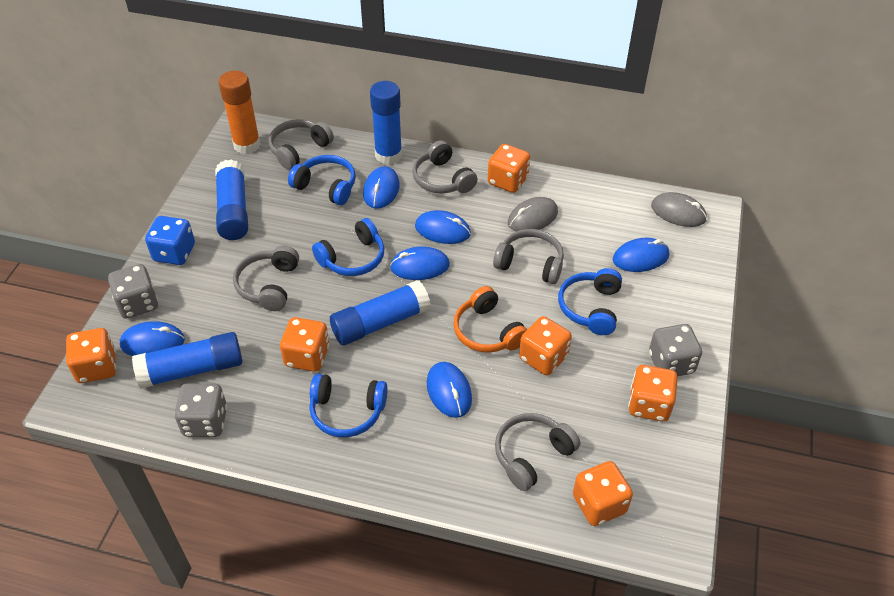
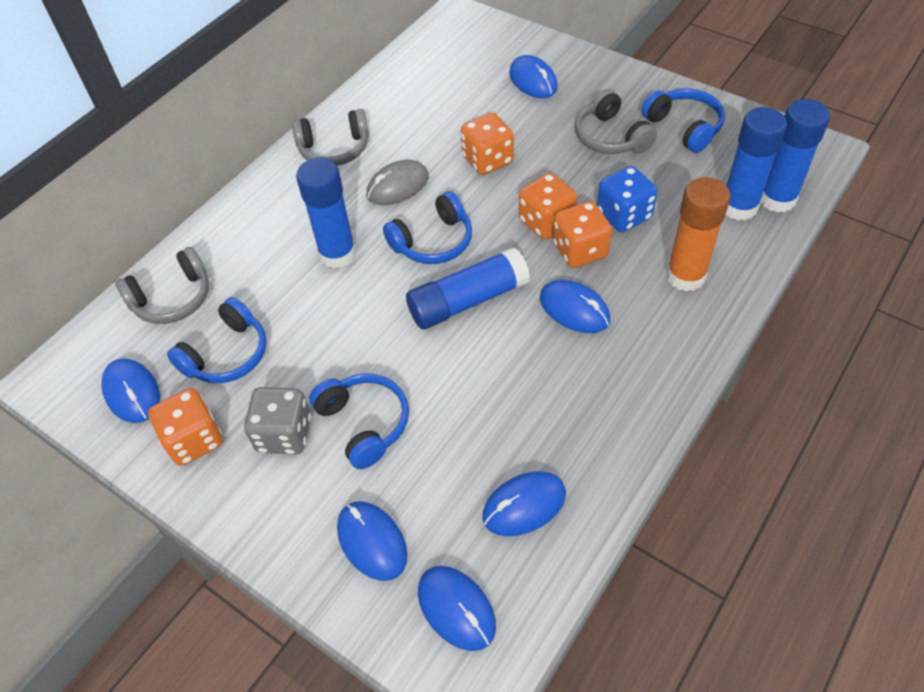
grey dice: 3 -> 1
grey headphones: 5 -> 3
grey mouse: 2 -> 1
orange dice: 6 -> 4
orange headphones: 1 -> 0

